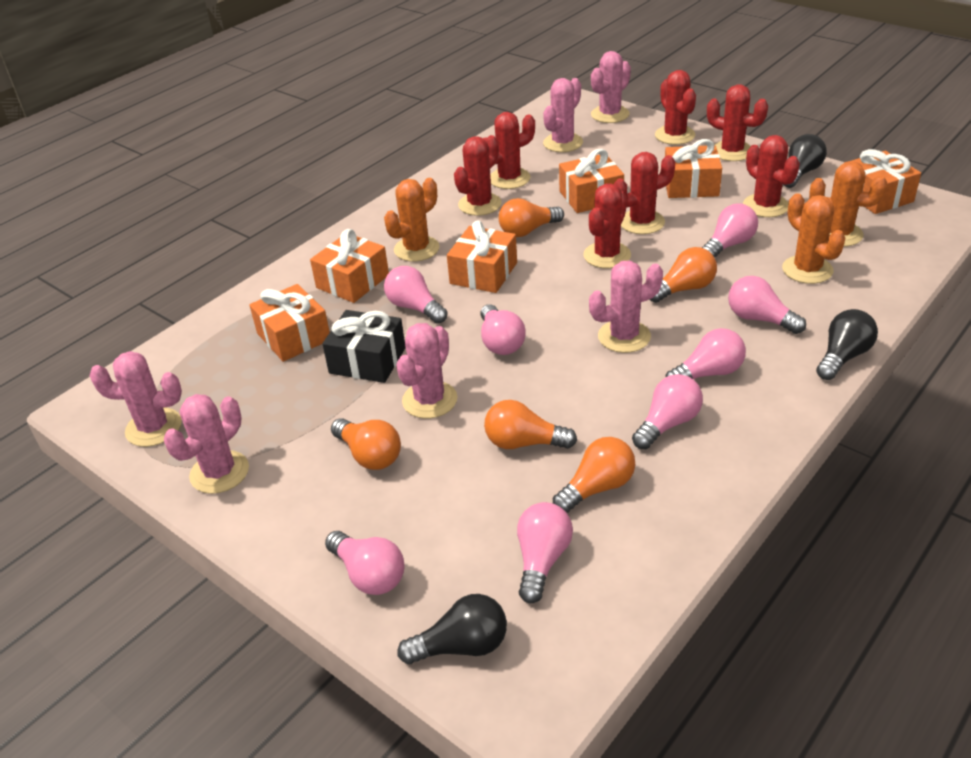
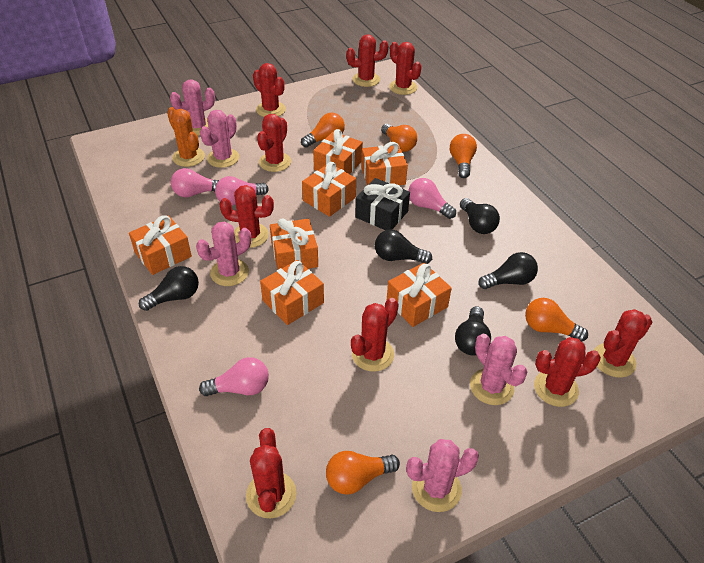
black light bulb: 3 -> 5
orange cactus: 3 -> 1
orange gift: 6 -> 7
pink cactus: 6 -> 5
pink light bulb: 8 -> 4
red cactus: 7 -> 9

